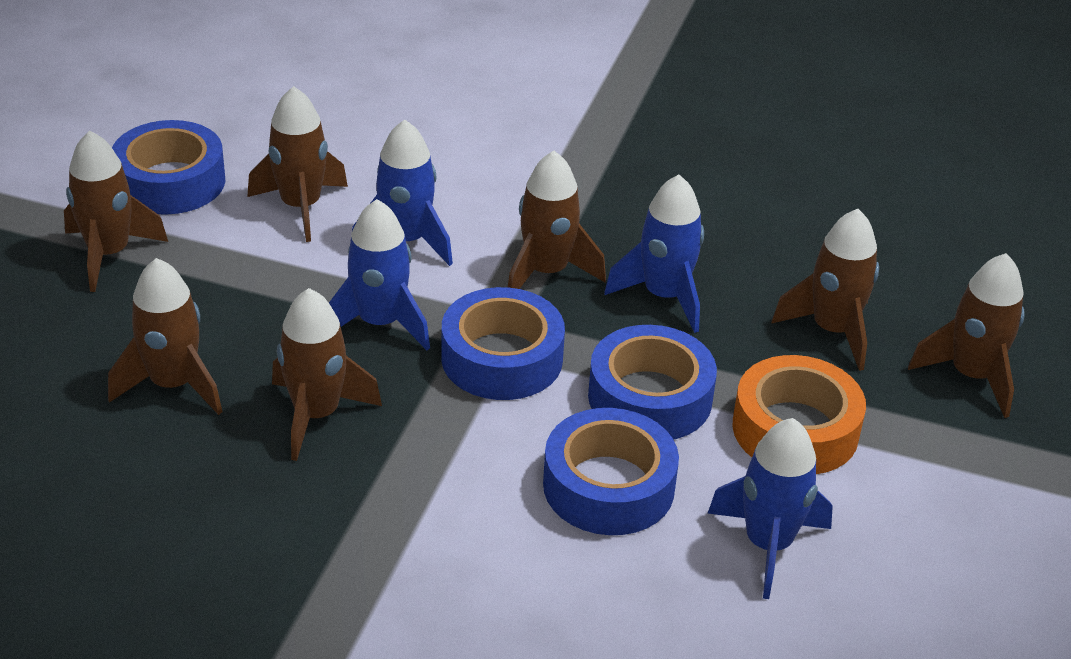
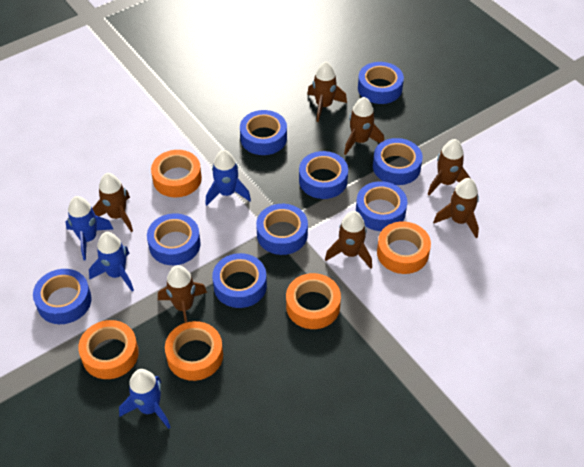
blue tape: 4 -> 9
orange tape: 1 -> 5

